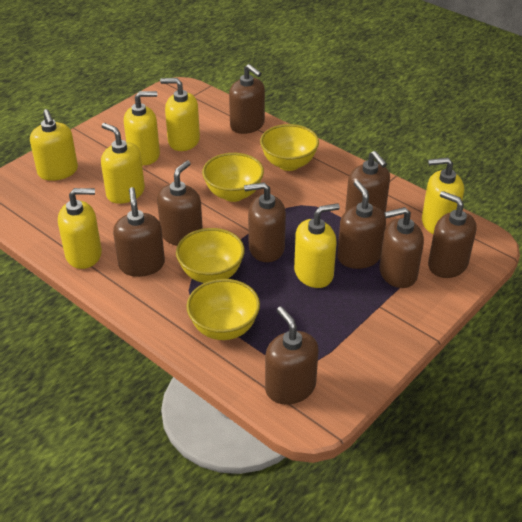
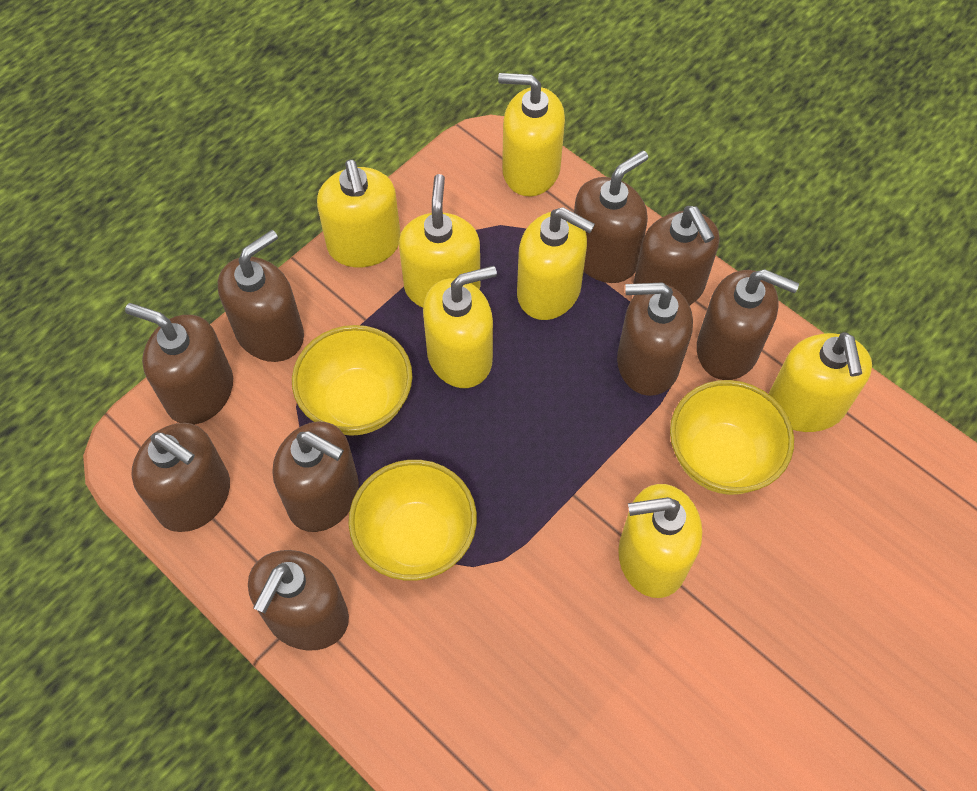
yellow bowl: 4 -> 3

